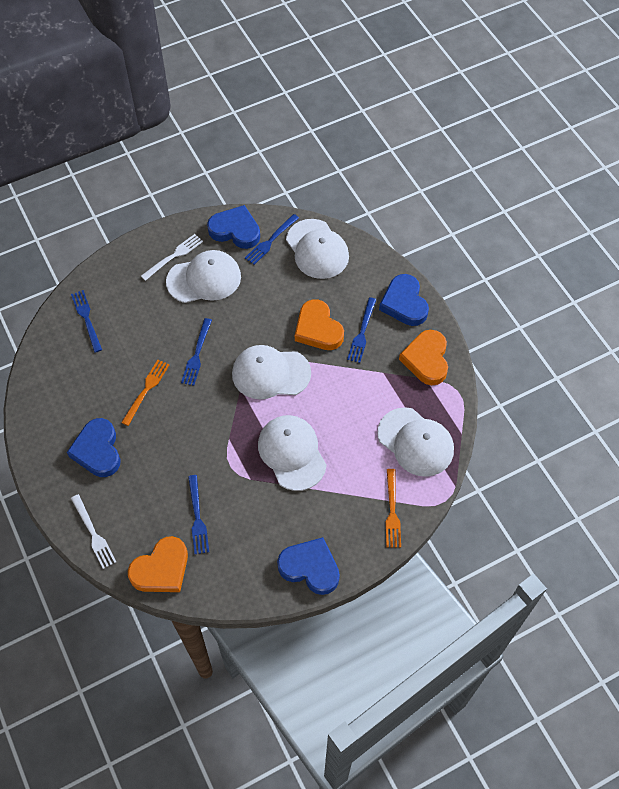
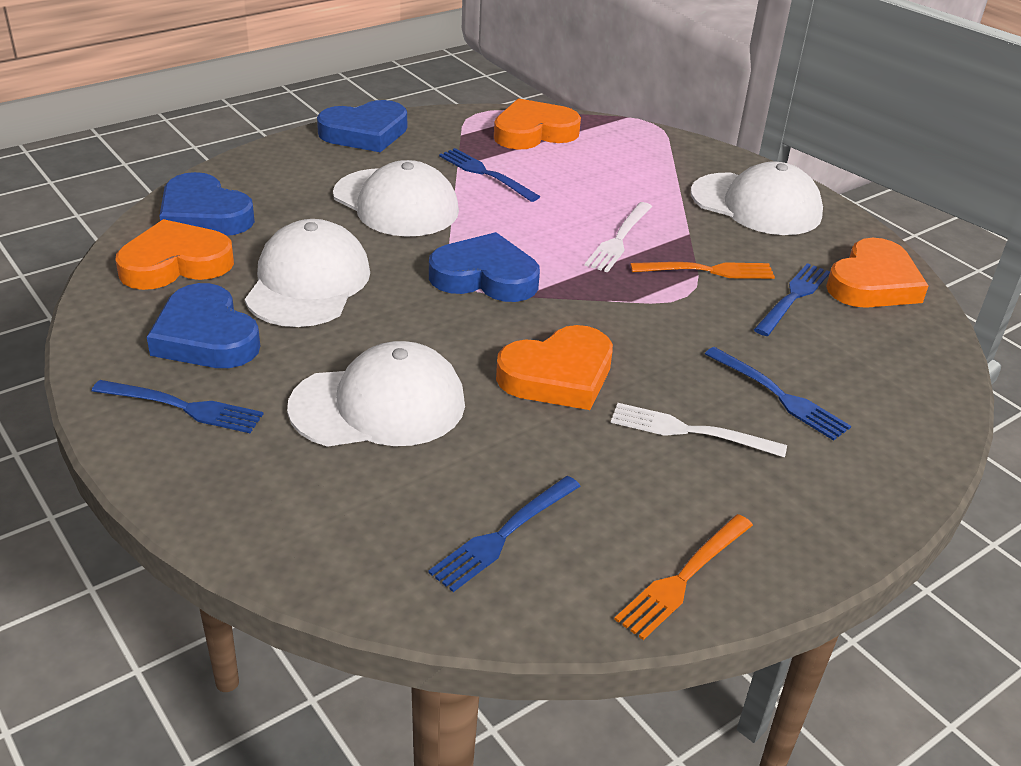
orange heart: 3 -> 4
white cap: 5 -> 4

